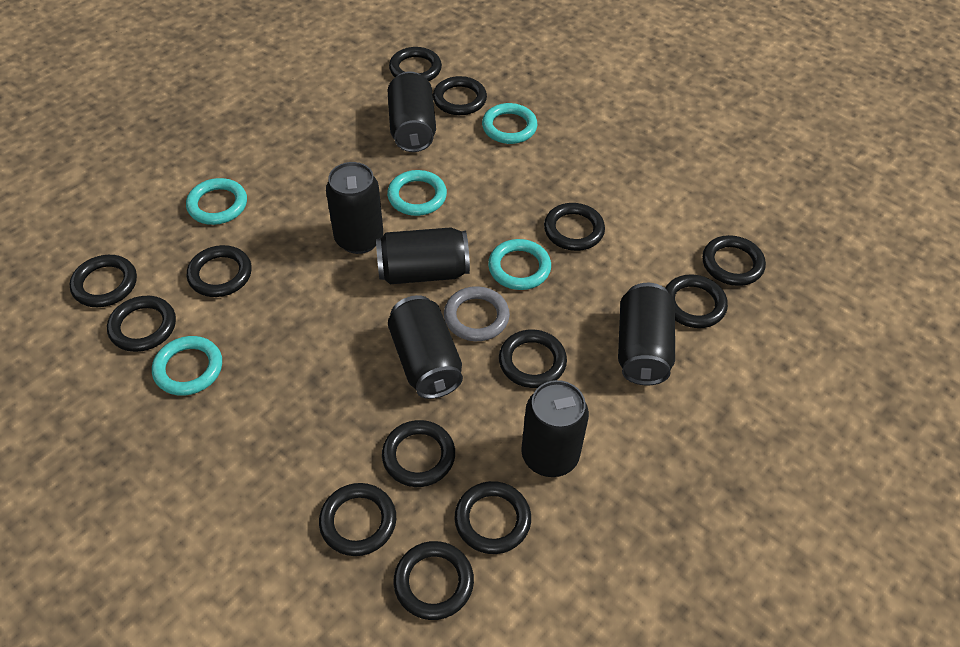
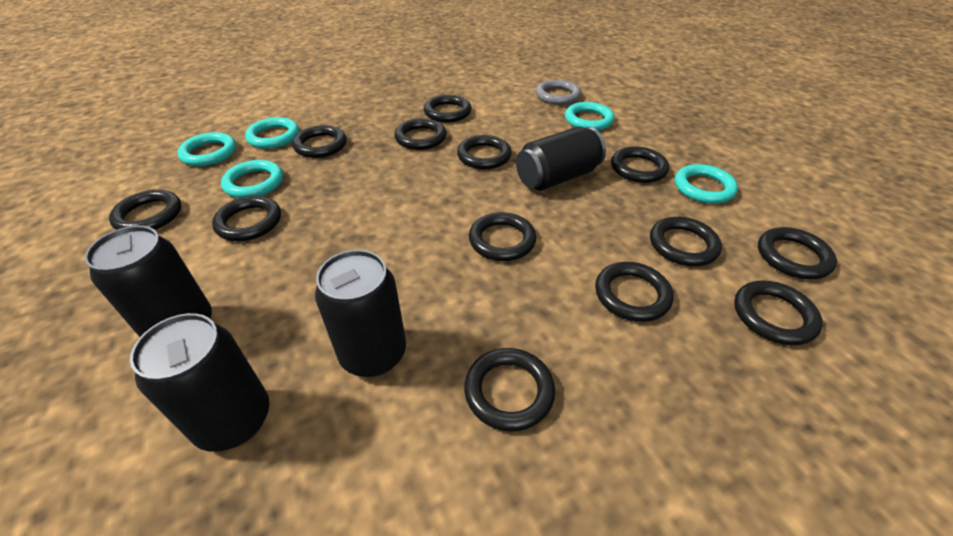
black can: 6 -> 4

